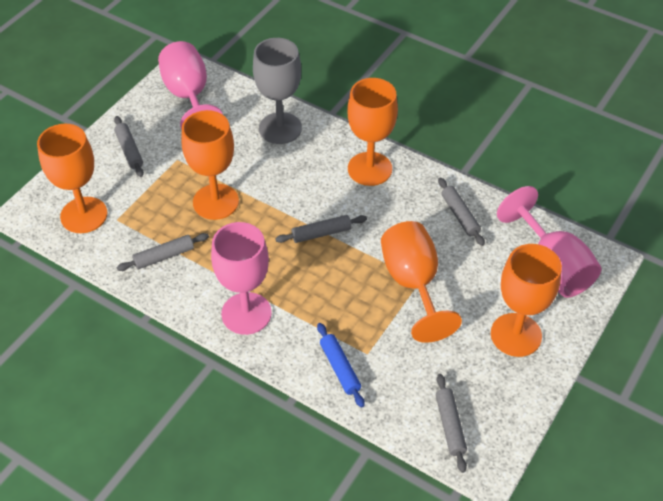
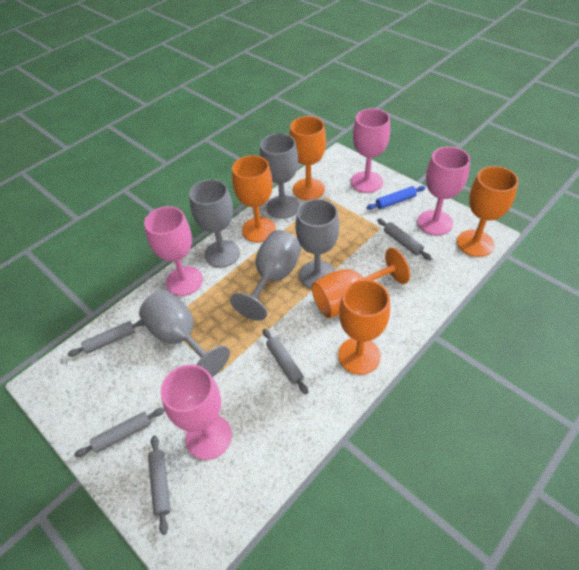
grey goblet: 1 -> 5
pink goblet: 3 -> 4

